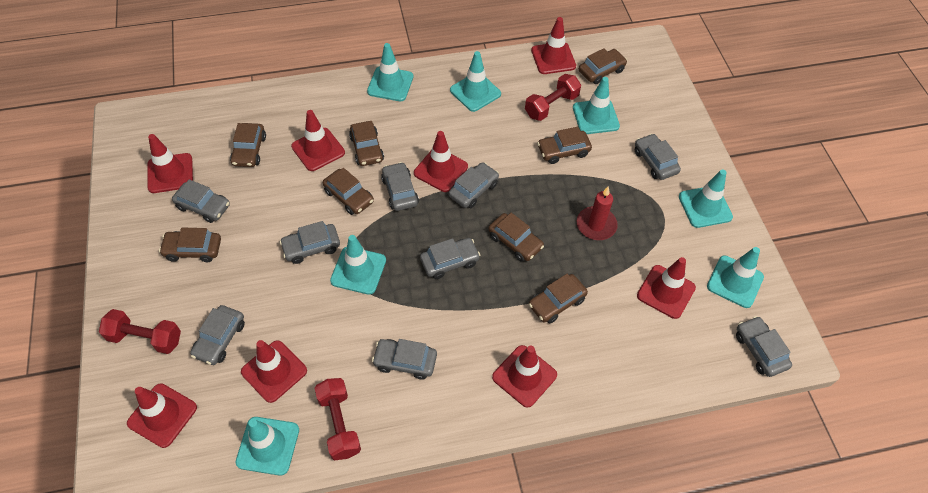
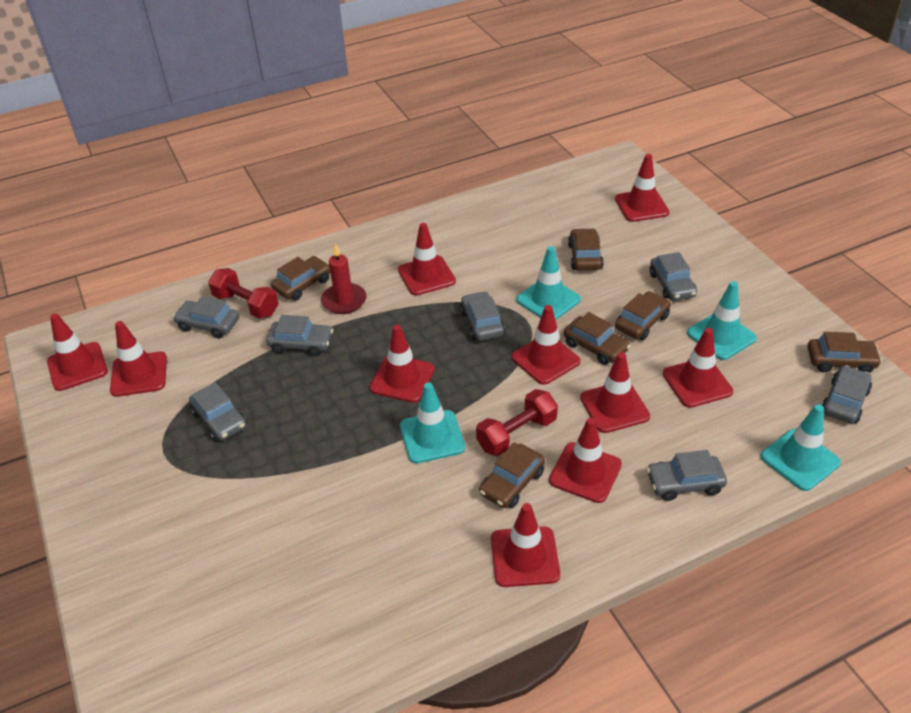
brown car: 8 -> 6
grey car: 9 -> 7
red dumbbell: 3 -> 2
red traffic cone: 8 -> 10
turquoise traffic cone: 7 -> 4

